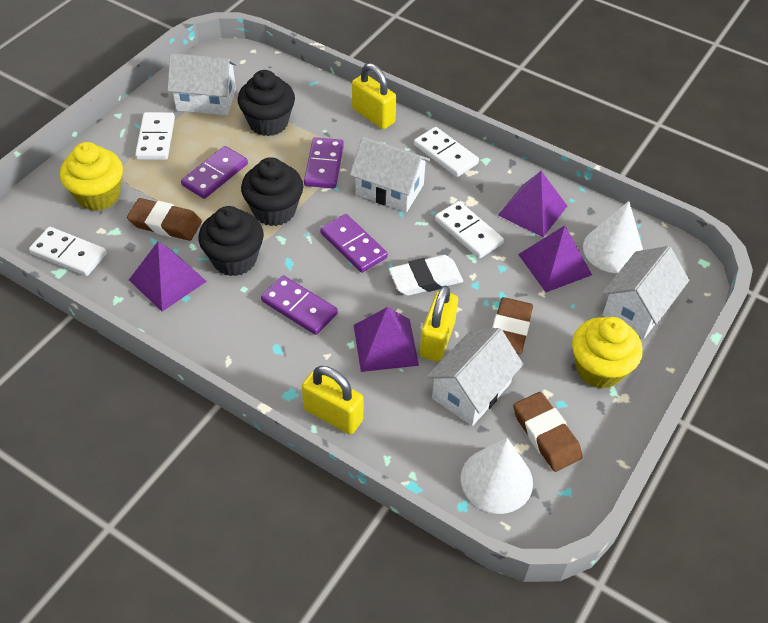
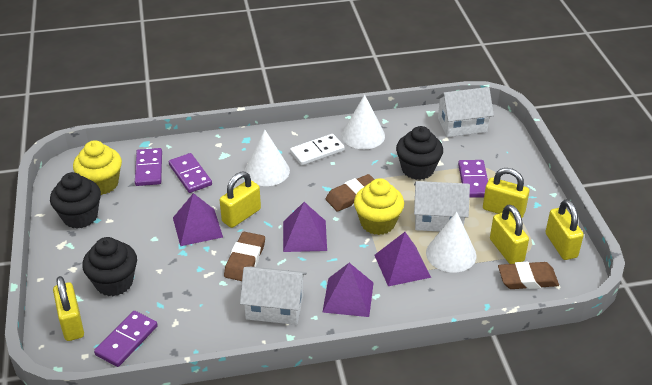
white cone: 2 -> 3
white domino: 4 -> 1
white eraser: 1 -> 0
white house: 4 -> 3
yellow padlock: 3 -> 5

